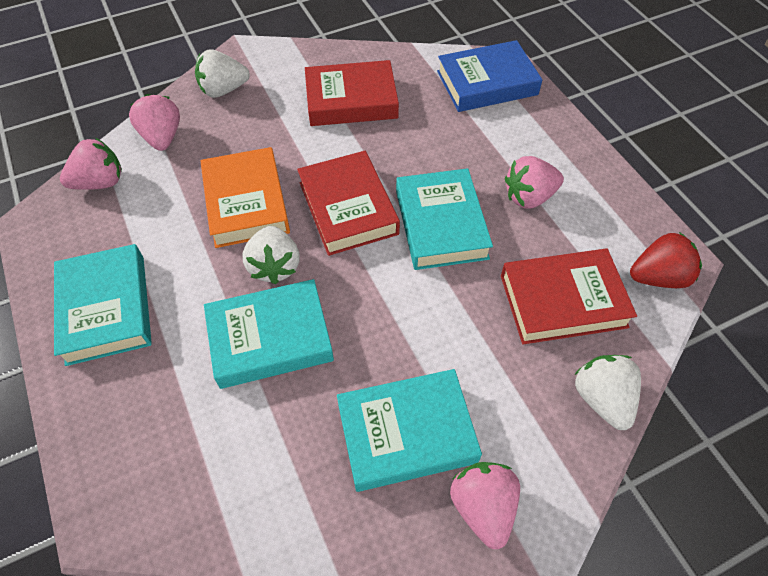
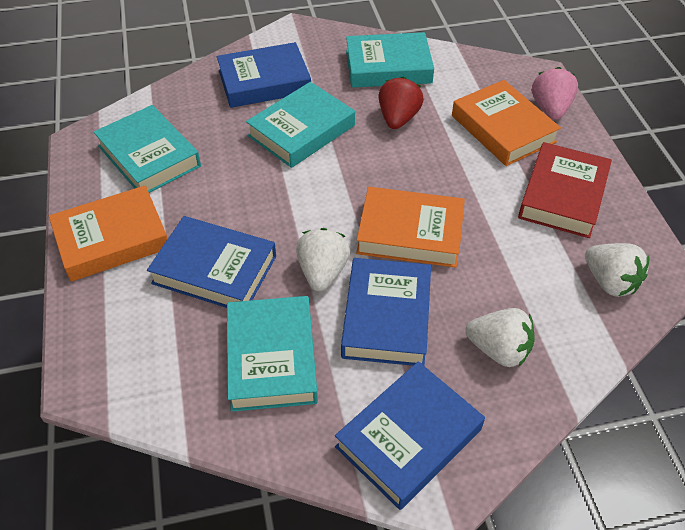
blue book: 1 -> 4
orange book: 1 -> 3
pink strawberry: 4 -> 1
red book: 3 -> 1

